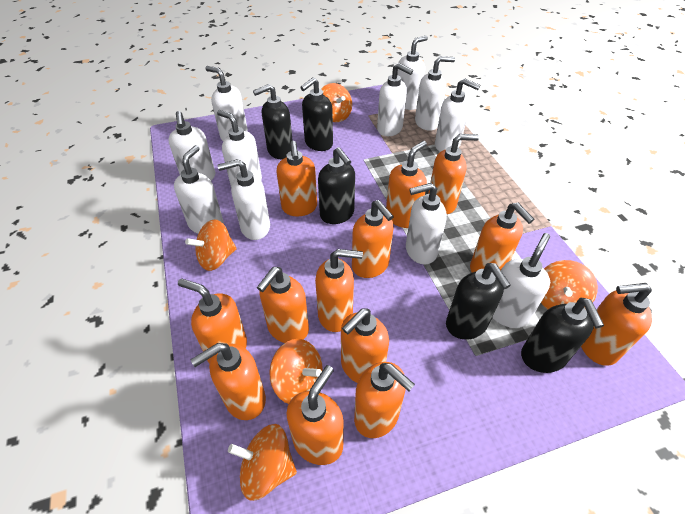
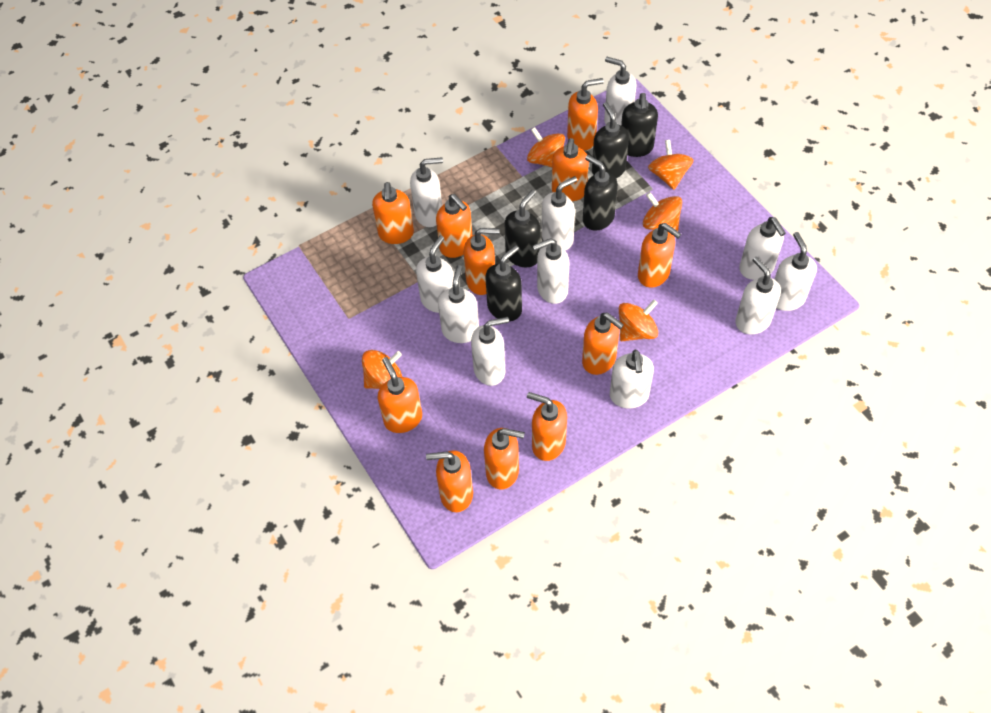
orange soap dispenser: 13 -> 11

